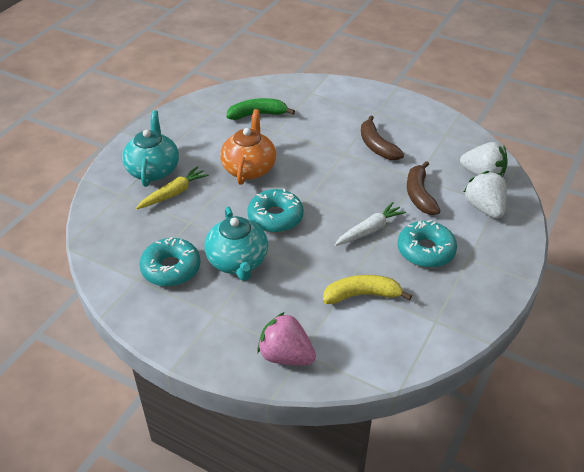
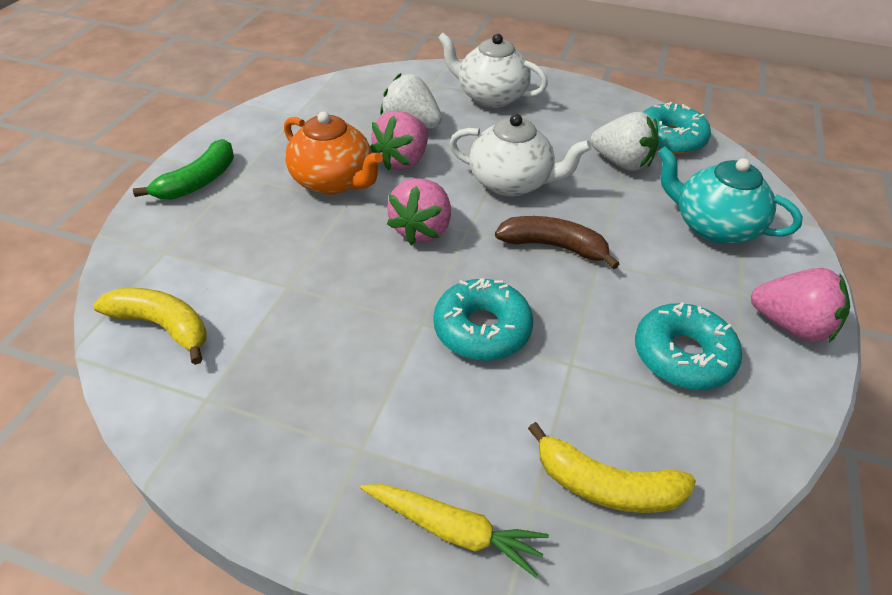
brown banana: 2 -> 1
pink strawberry: 1 -> 3
turquoise teapot: 2 -> 1
white carrot: 1 -> 0
white teapot: 0 -> 2
yellow banana: 1 -> 2

